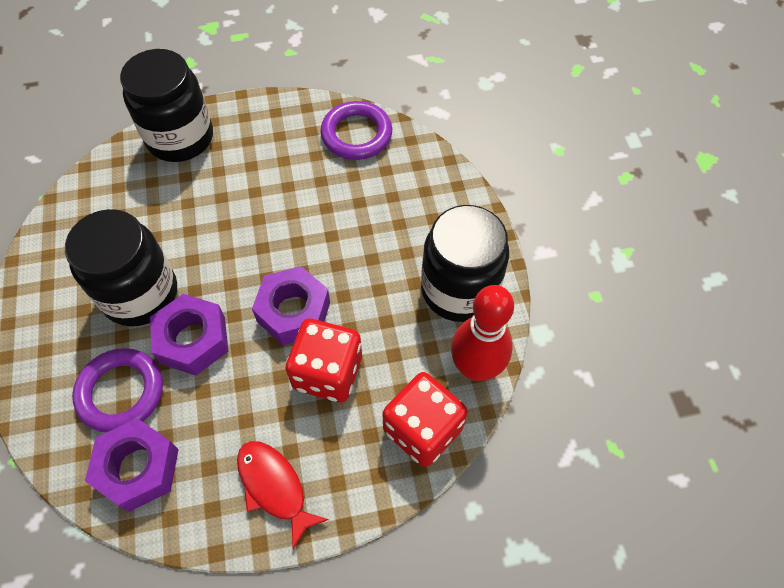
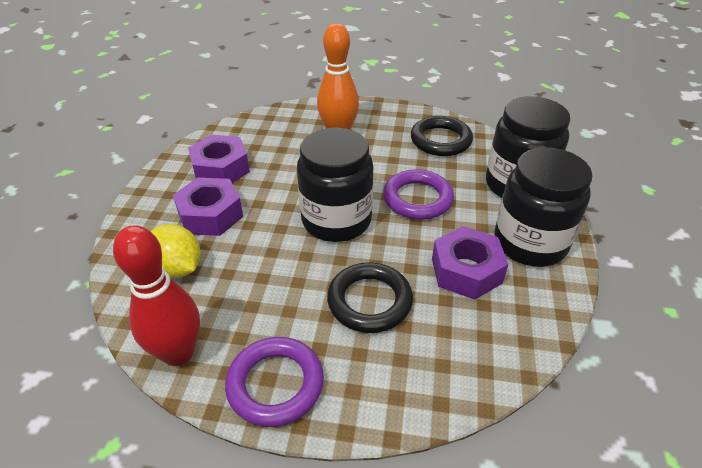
black ring: 0 -> 2
orange bowling pin: 0 -> 1
red dice: 2 -> 0
red fish: 1 -> 0
yellow lemon: 0 -> 1

